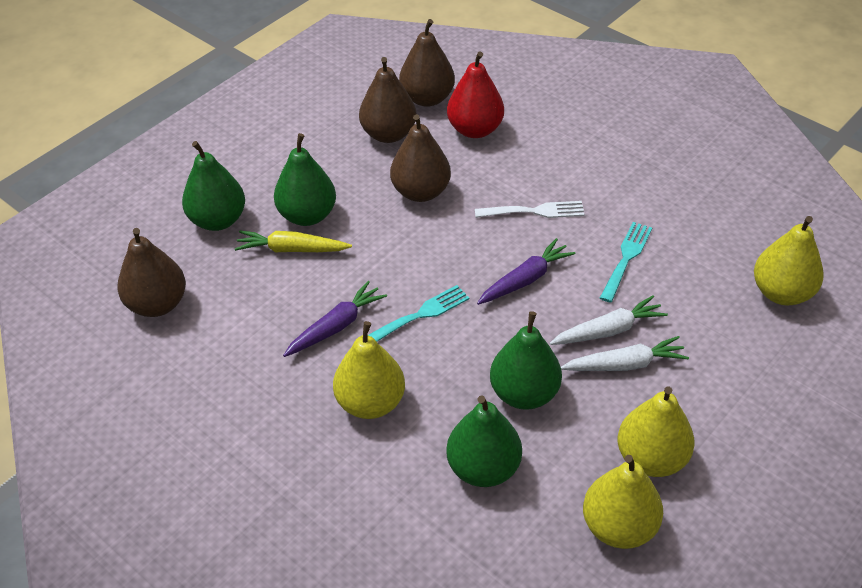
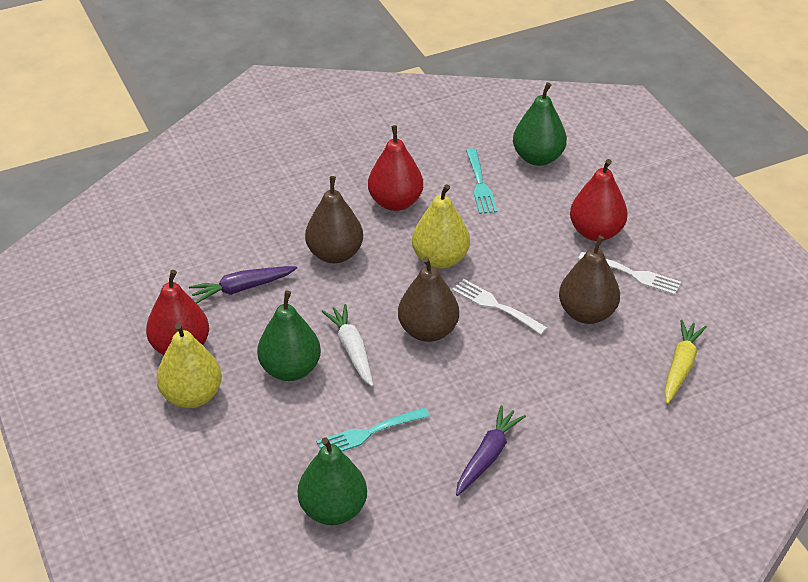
brown pear: 4 -> 3
green pear: 4 -> 3
red pear: 1 -> 3
white carrot: 2 -> 1
white fork: 1 -> 2
yellow pear: 4 -> 2

